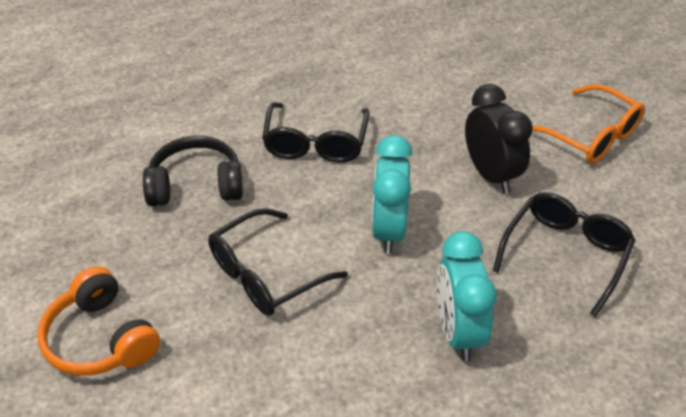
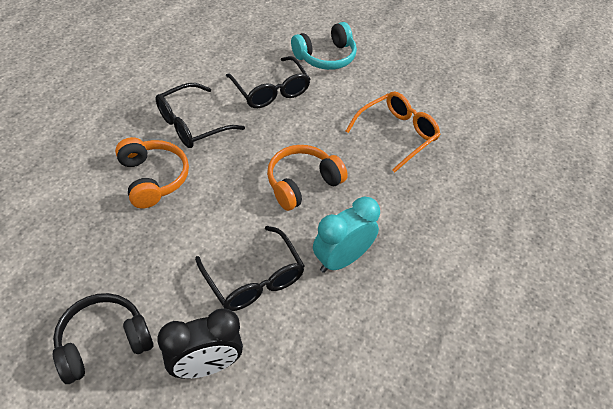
orange headphones: 1 -> 2
turquoise clock: 2 -> 1
turquoise headphones: 0 -> 1

